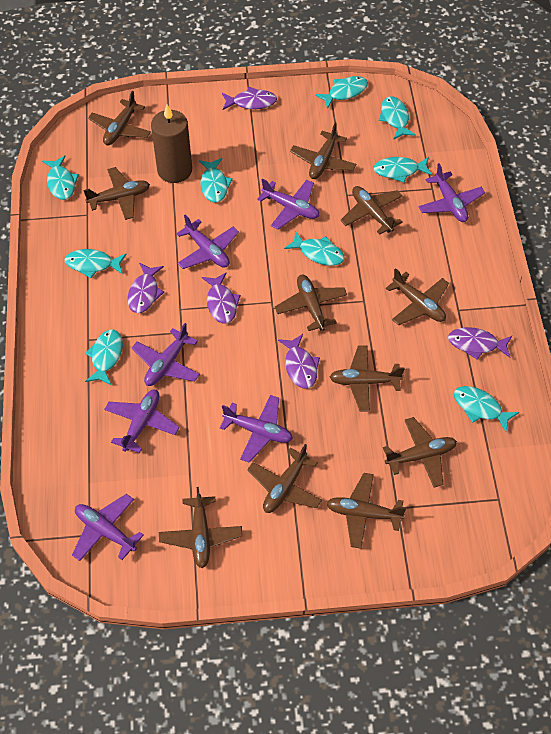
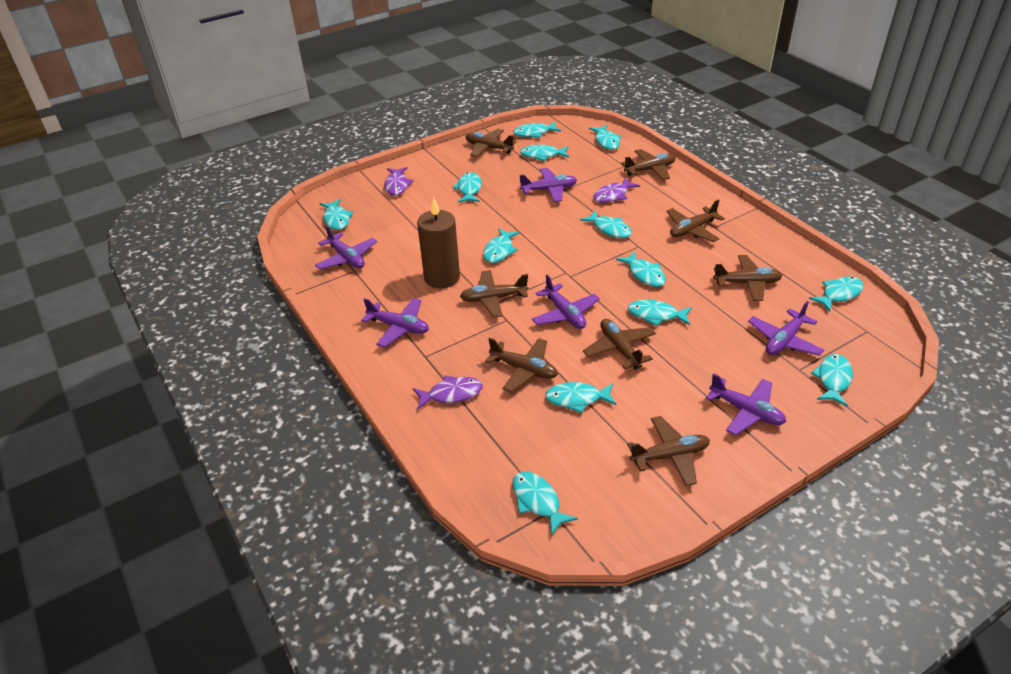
brown plane: 11 -> 8
purple fish: 5 -> 3
purple plane: 7 -> 6
turquoise fish: 9 -> 13

